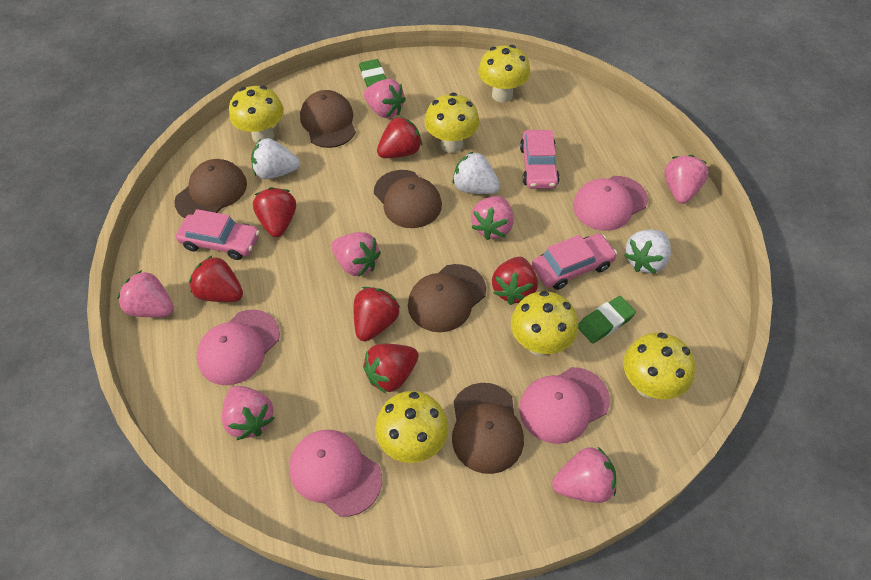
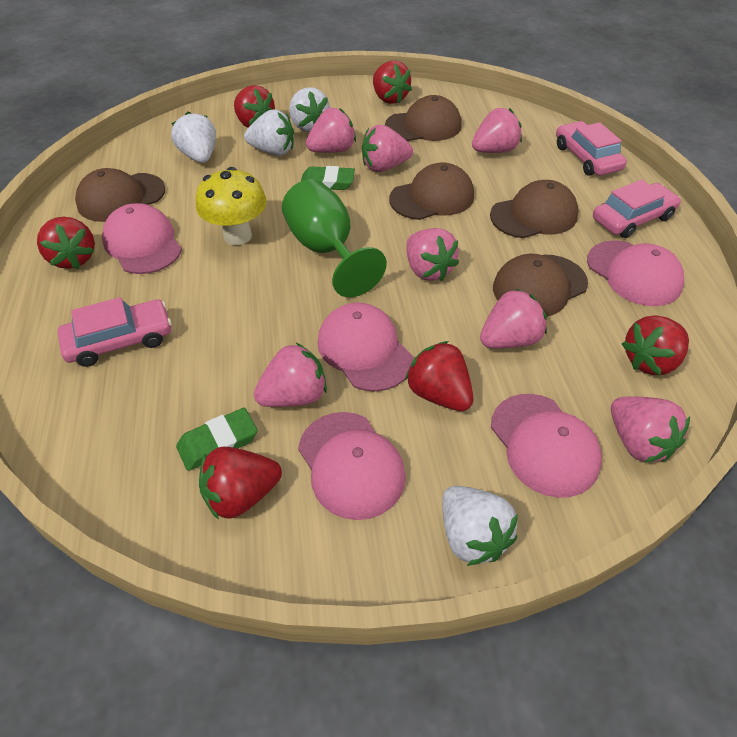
green goblet: 0 -> 1
pink cap: 4 -> 5
white strawberry: 3 -> 4
yellow mushroom: 6 -> 1

